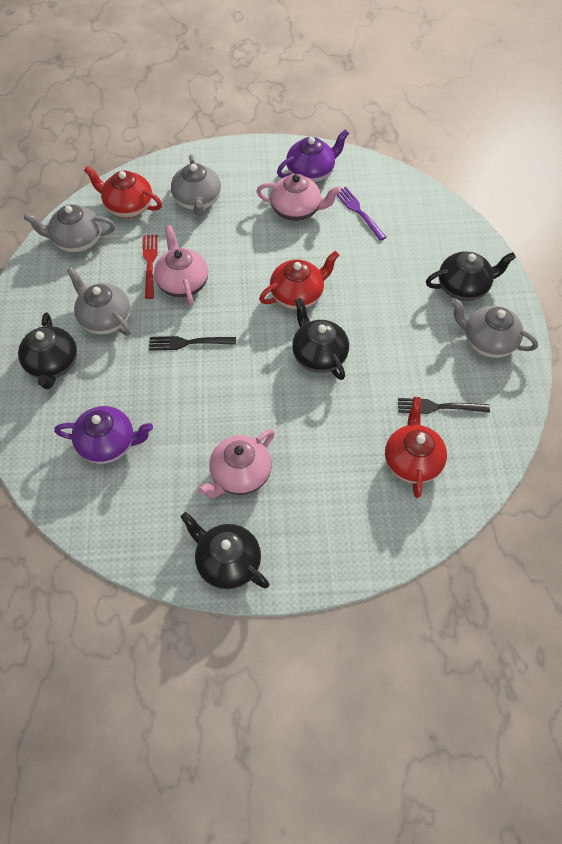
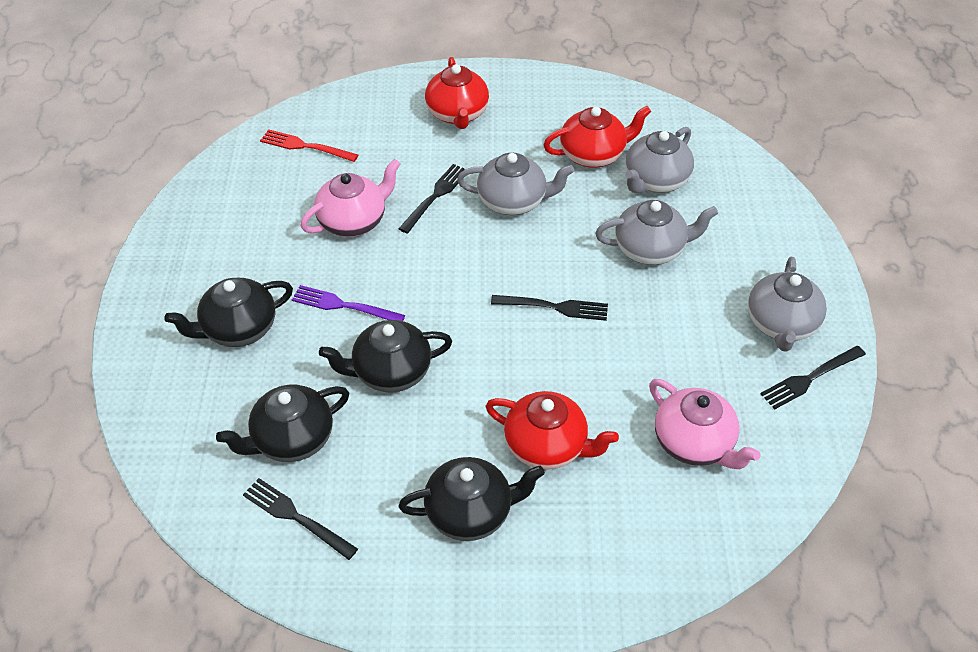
black fork: 2 -> 4
pink teapot: 3 -> 2
purple teapot: 2 -> 0

